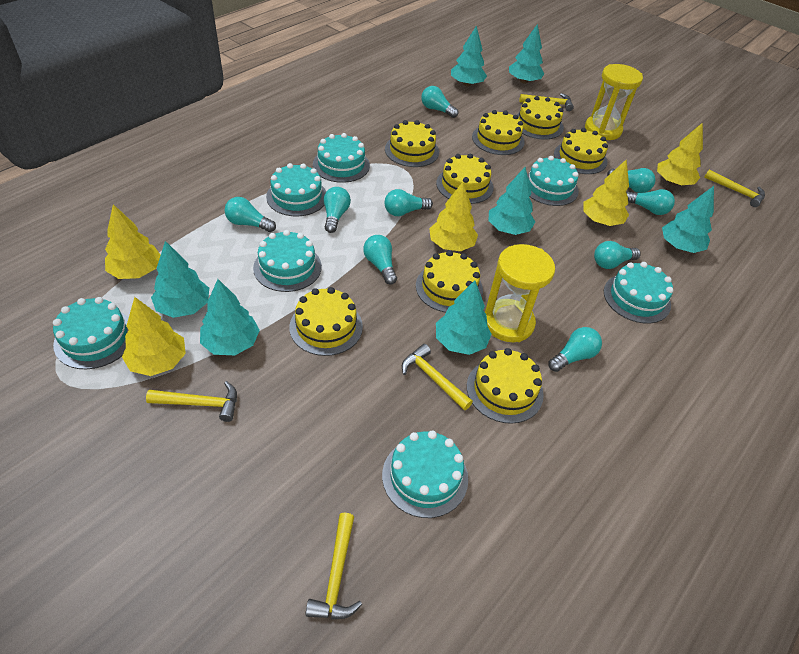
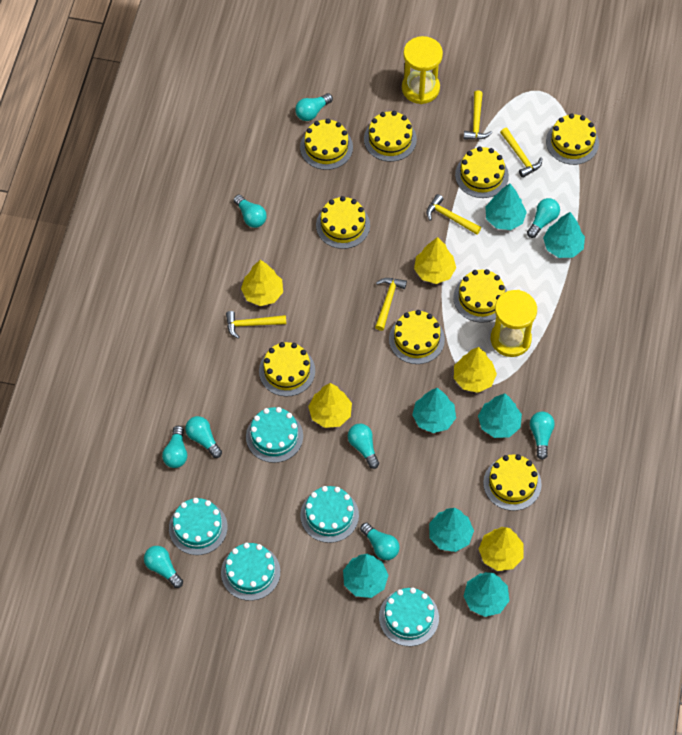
turquoise cake: 7 -> 5
yellow cake: 8 -> 9

